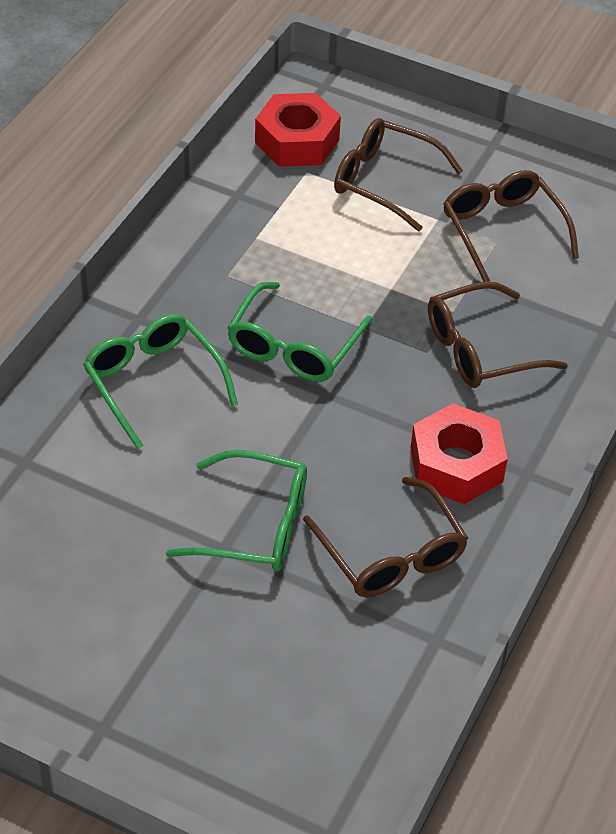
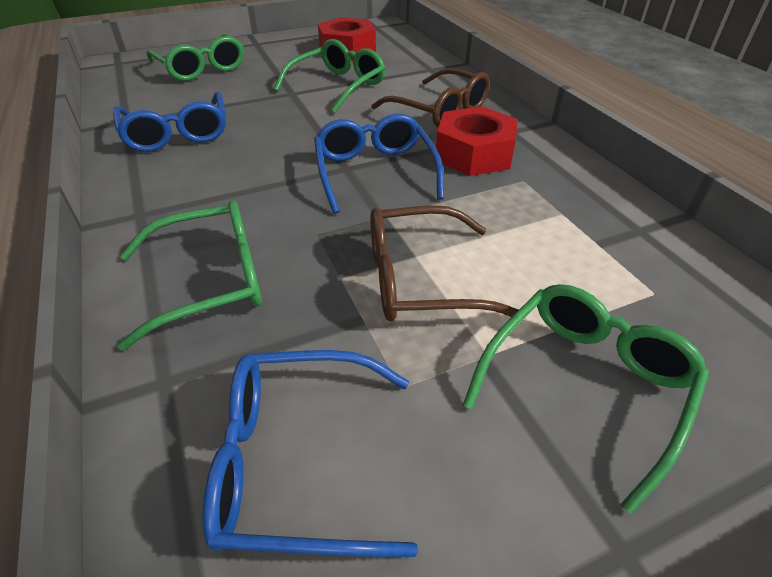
blue glasses: 0 -> 3
brown glasses: 4 -> 2
green glasses: 3 -> 4

